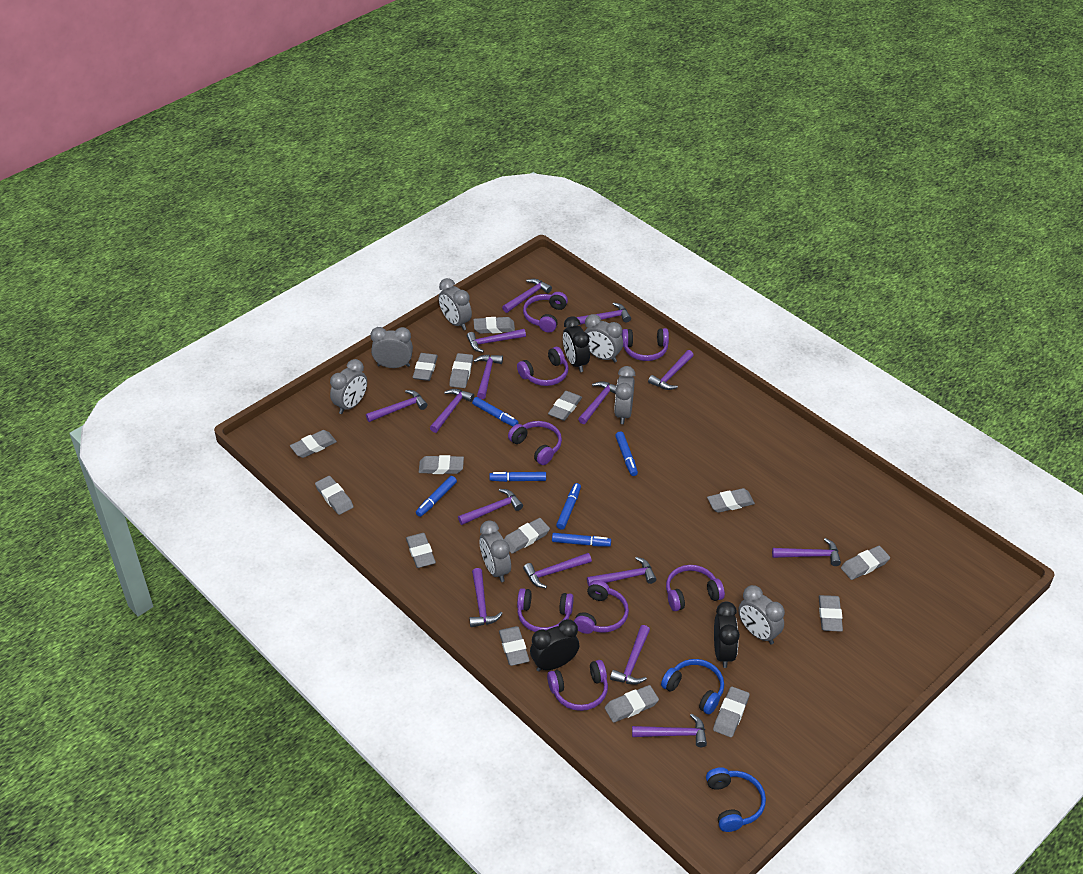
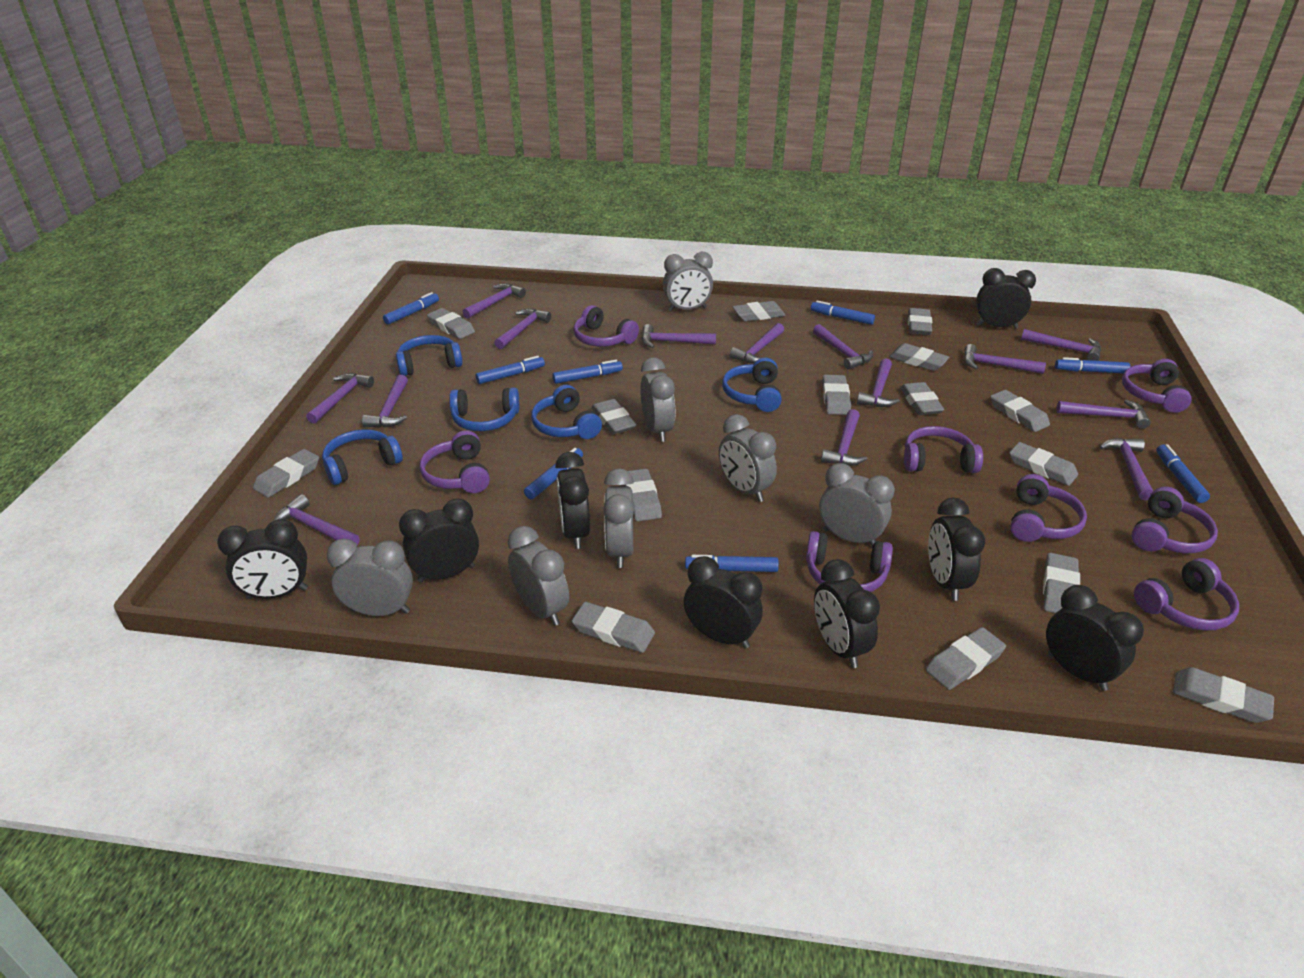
black clock: 3 -> 8
blue headphones: 2 -> 5
blue marker: 6 -> 8
purple hammer: 15 -> 14

